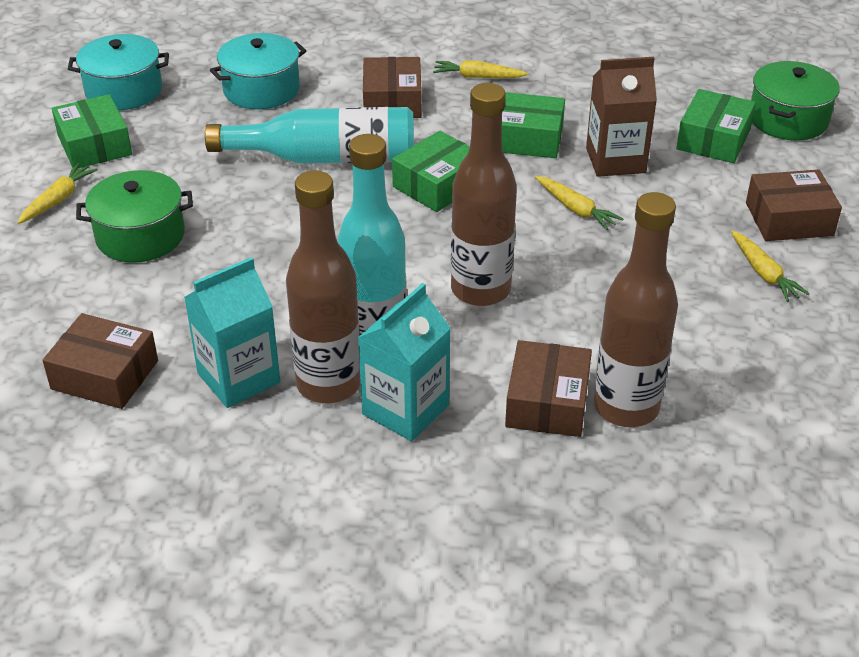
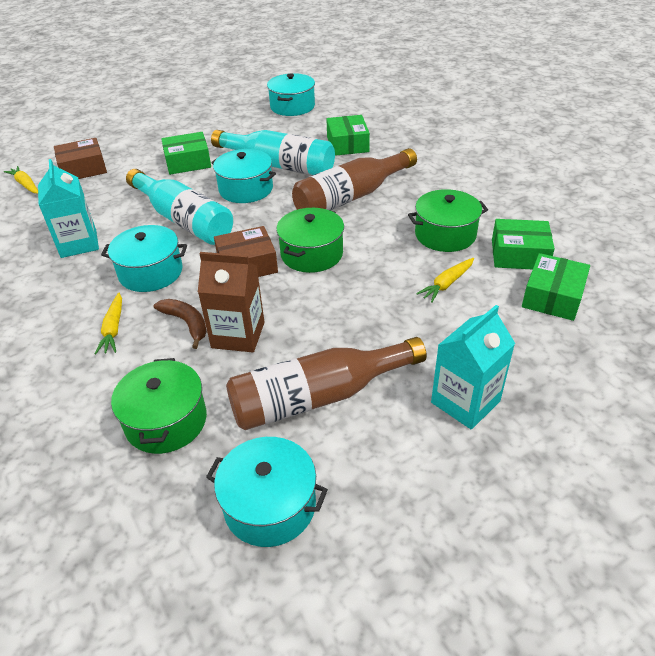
brown banana: 0 -> 1
brown bottle: 3 -> 2
brown box: 4 -> 2
green pot: 2 -> 3
turquoise pot: 2 -> 4
yellow carrot: 4 -> 3

